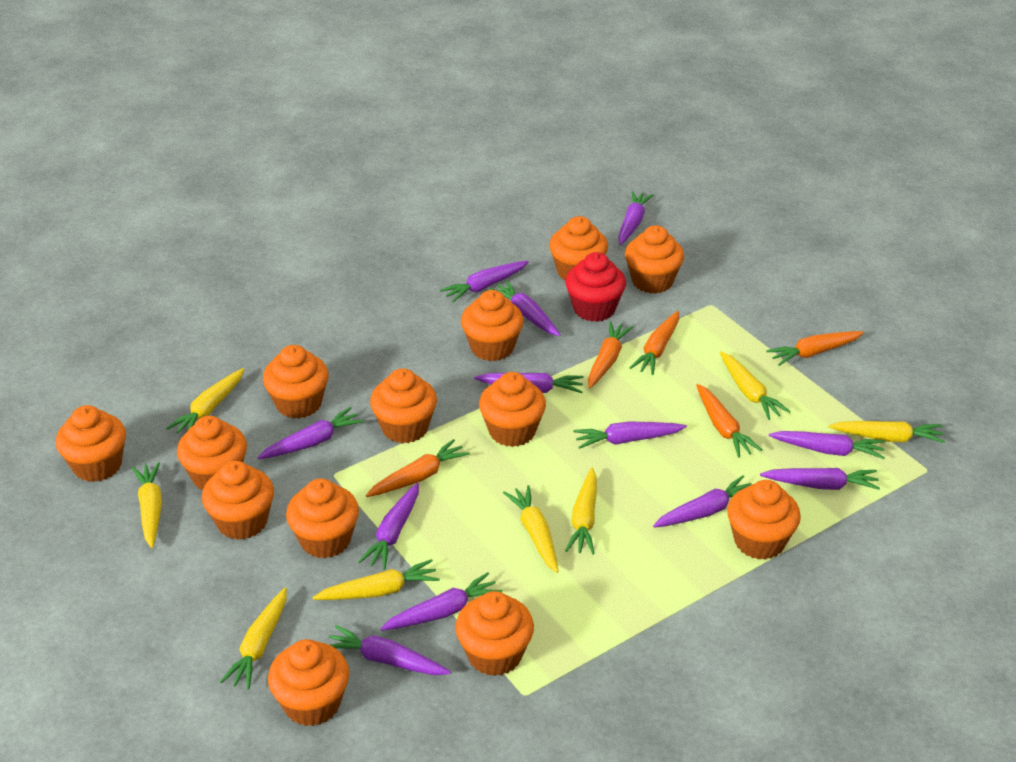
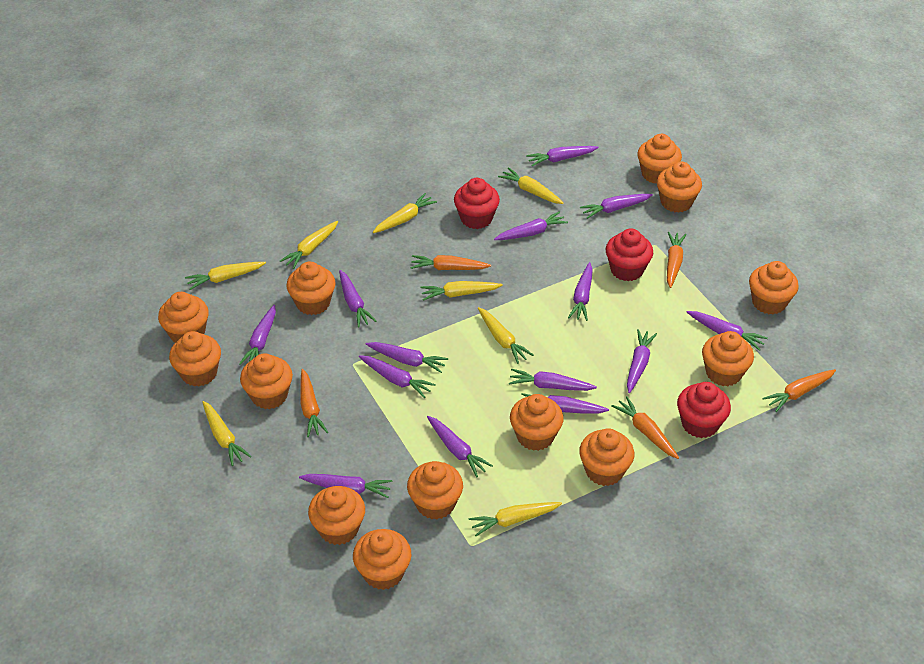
purple carrot: 12 -> 14
red cupcake: 1 -> 3

